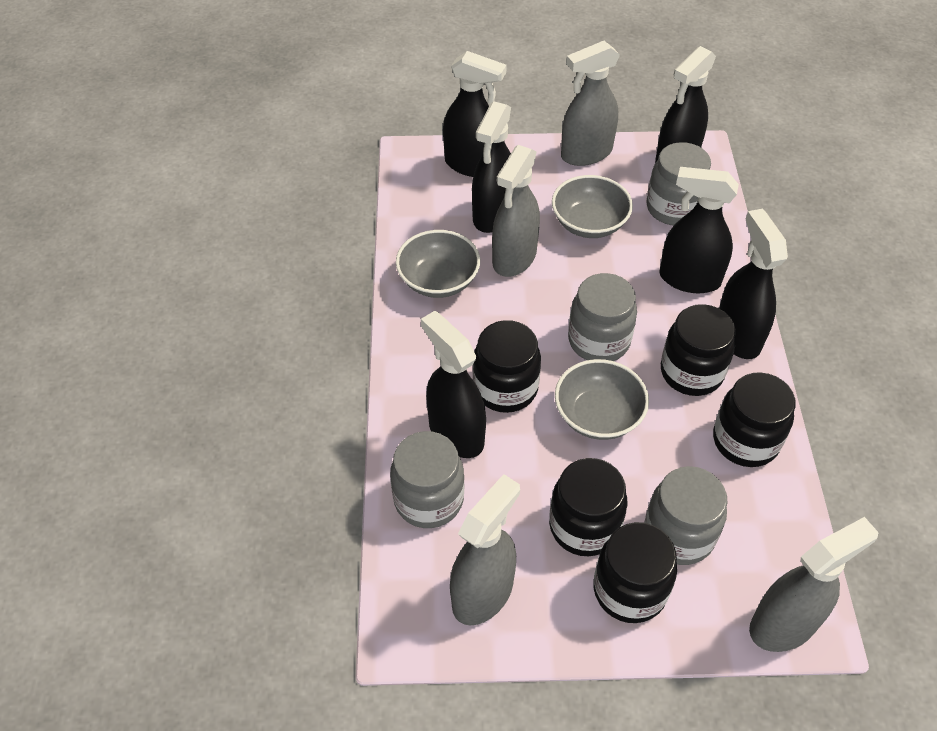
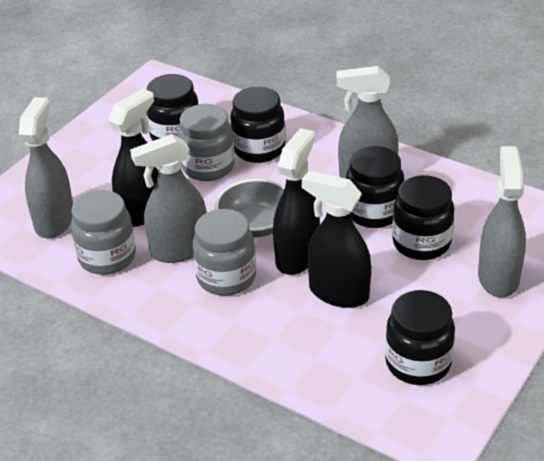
black spray bottle: 6 -> 3
grey bowl: 3 -> 1
grey jar: 4 -> 3

